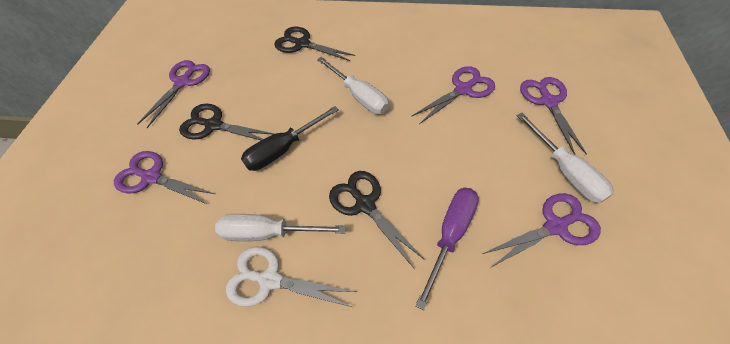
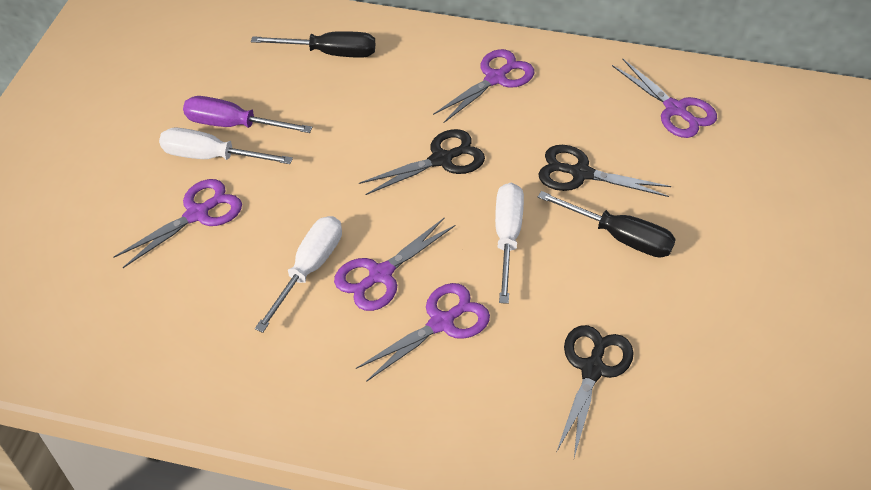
black screwdriver: 1 -> 2
white scissors: 1 -> 0

